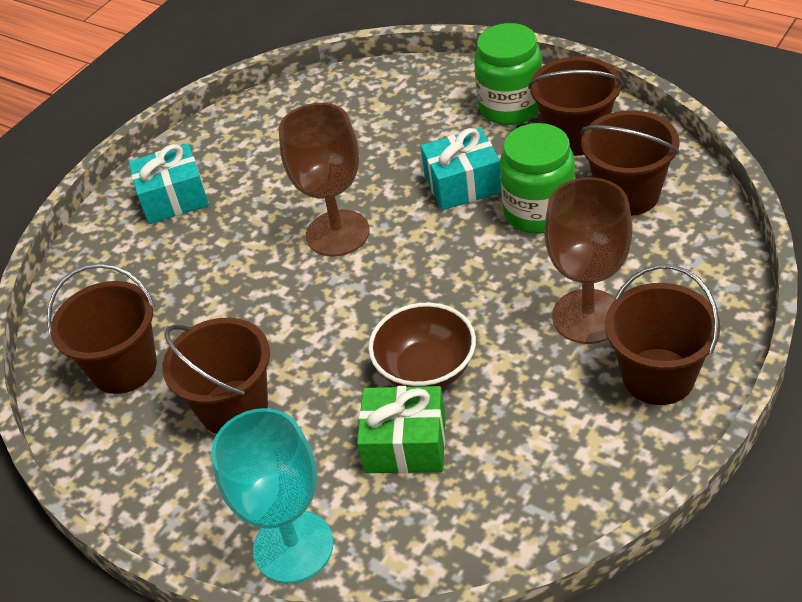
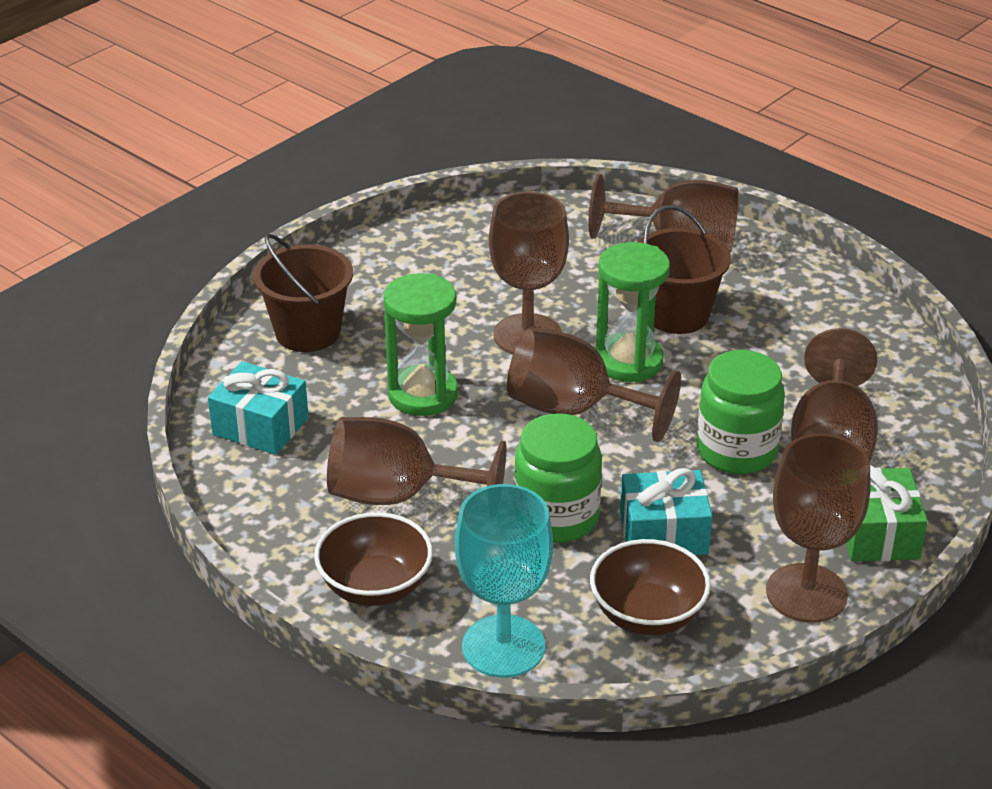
brown bowl: 1 -> 2
brown bucket: 5 -> 2
brown goblet: 2 -> 6
green hourglass: 0 -> 2

